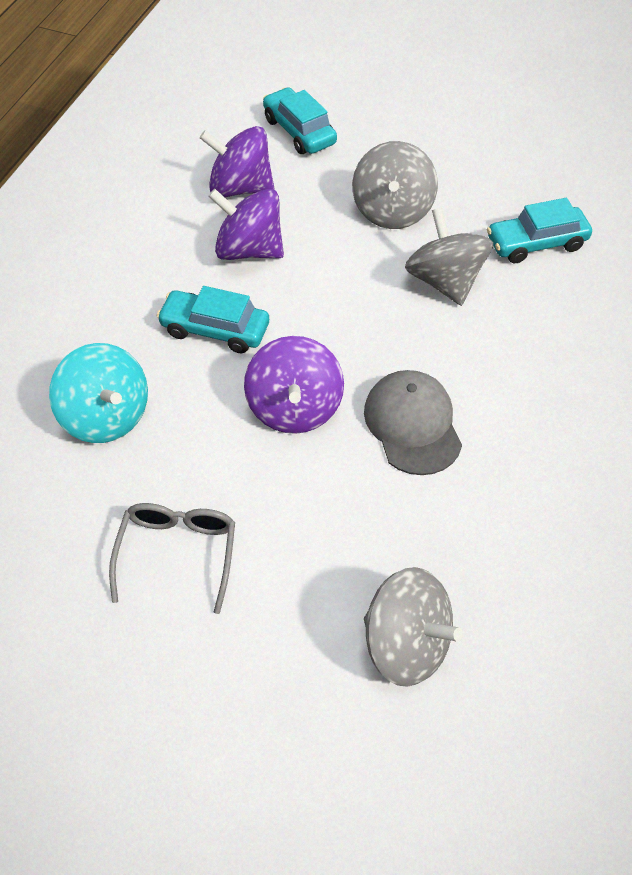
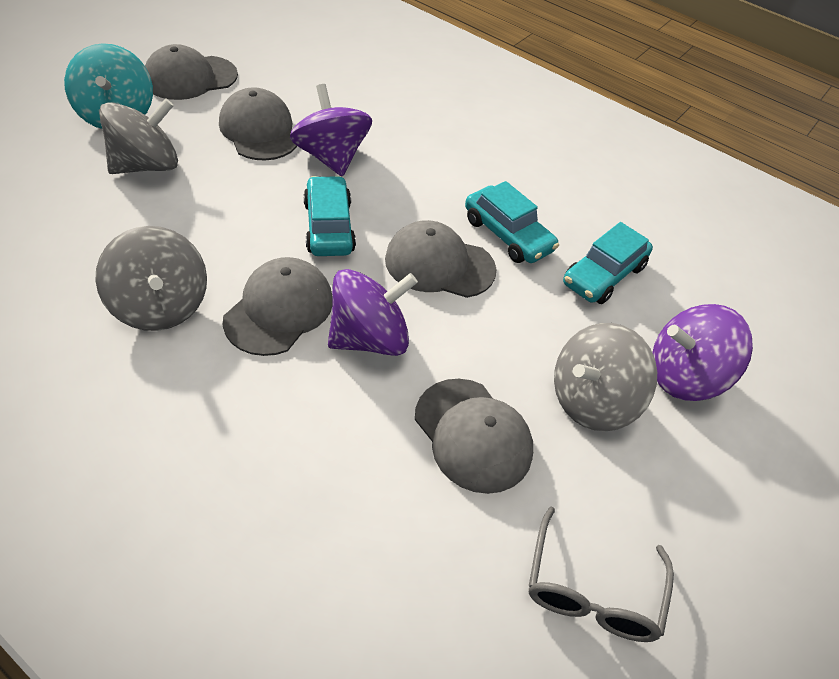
grey cap: 1 -> 5

